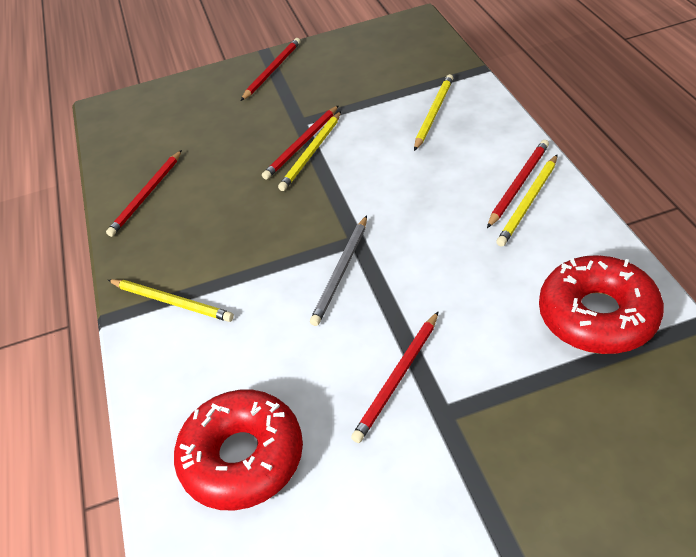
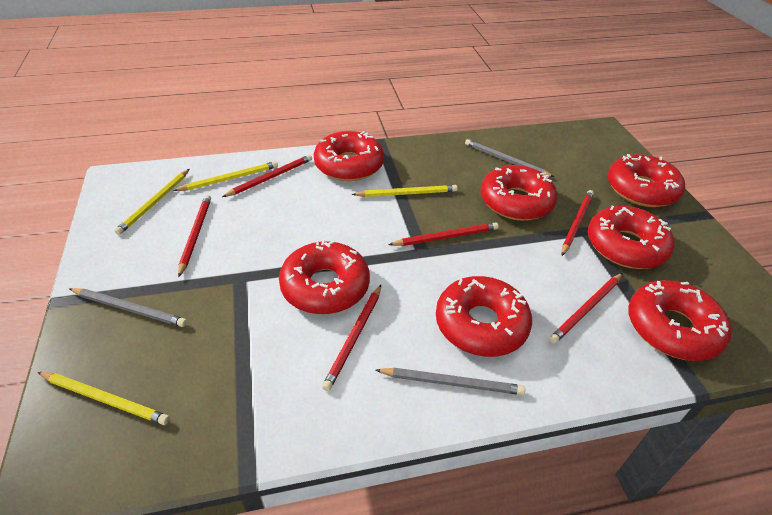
grey pencil: 1 -> 3
red donut: 2 -> 7
red pencil: 5 -> 6

